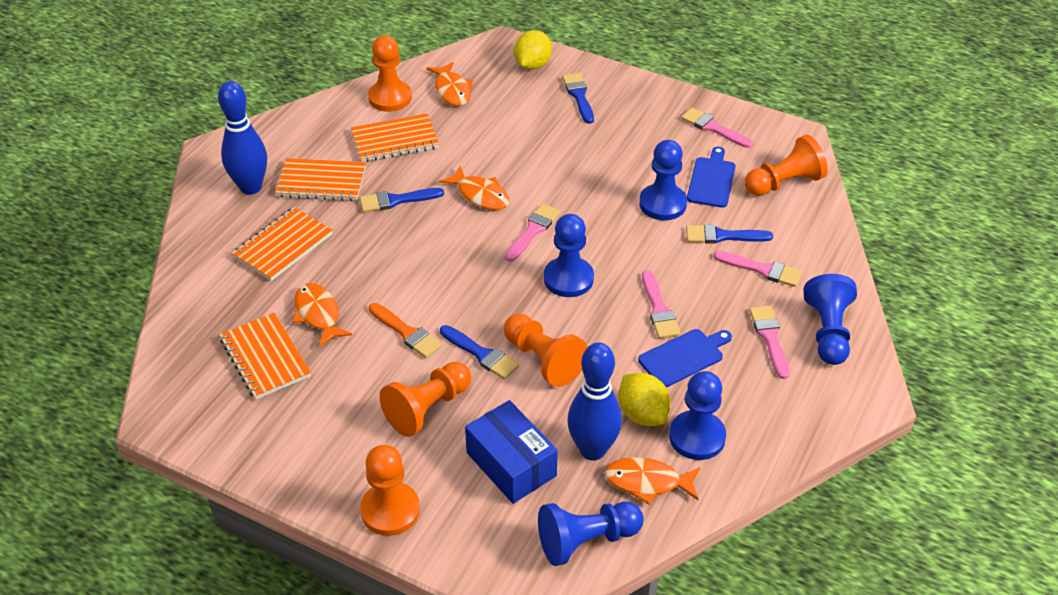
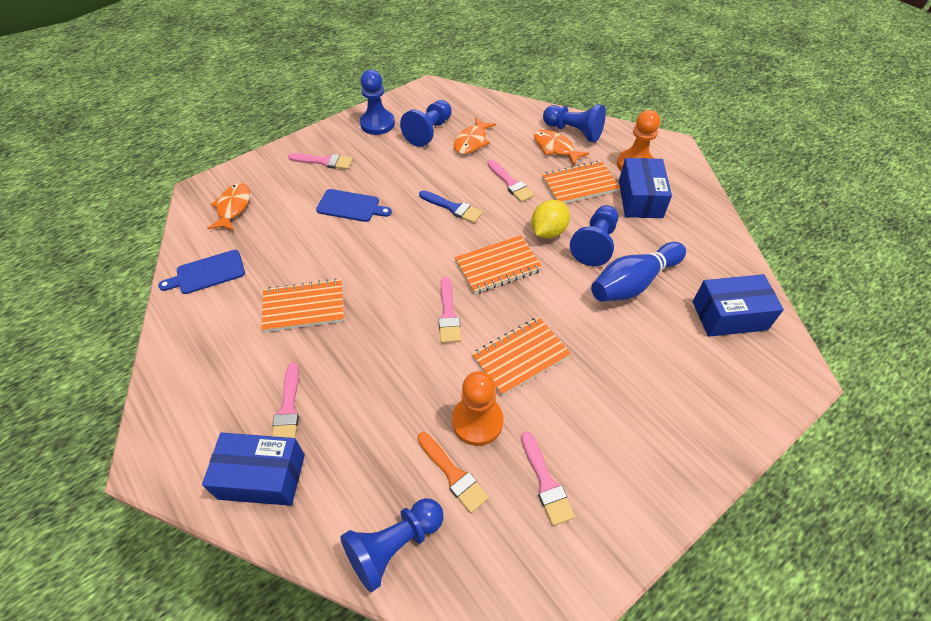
blue bowling pin: 2 -> 1
blue box: 1 -> 3
blue brush: 4 -> 1
orange fish: 4 -> 3
orange pawn: 5 -> 2
yellow lemon: 2 -> 1

